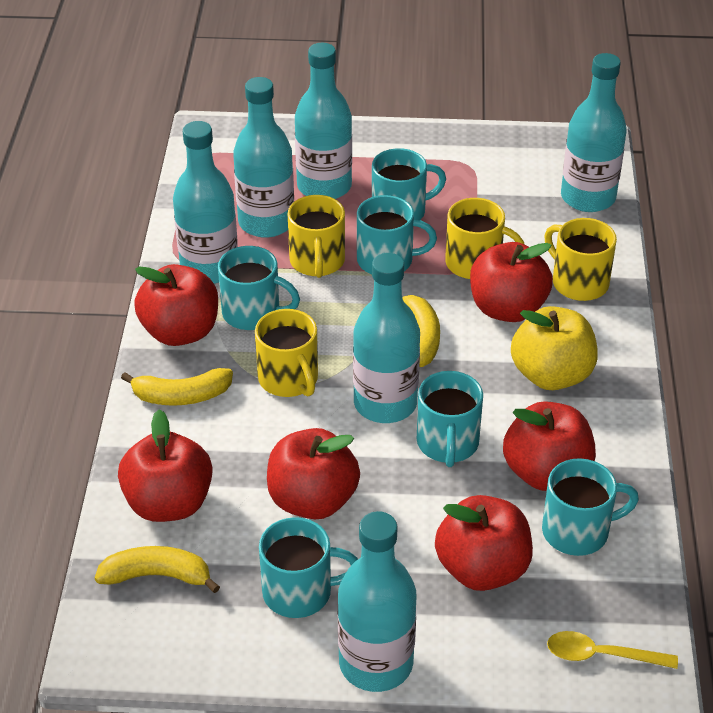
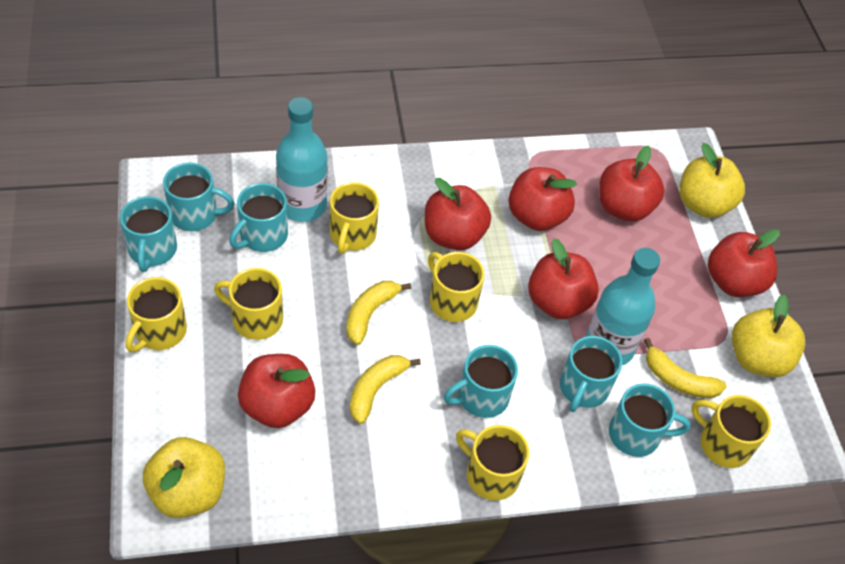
turquoise bottle: 6 -> 2
yellow apple: 1 -> 3
yellow mug: 4 -> 6
yellow spoon: 1 -> 0

